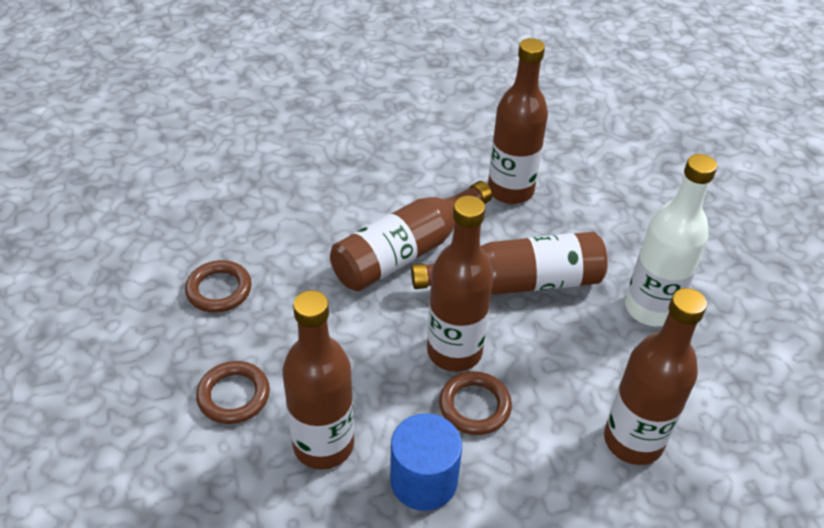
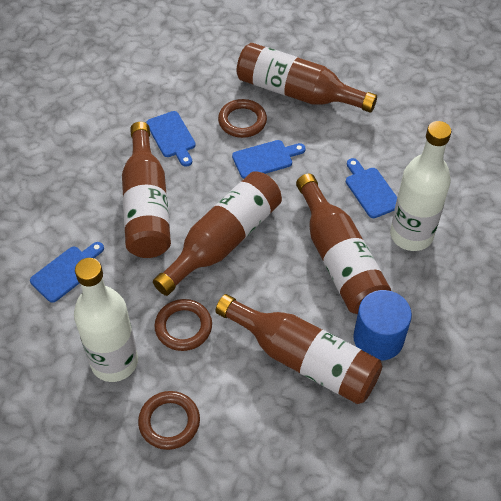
blue cutting board: 0 -> 4
brown bottle: 6 -> 5
white bottle: 1 -> 2

